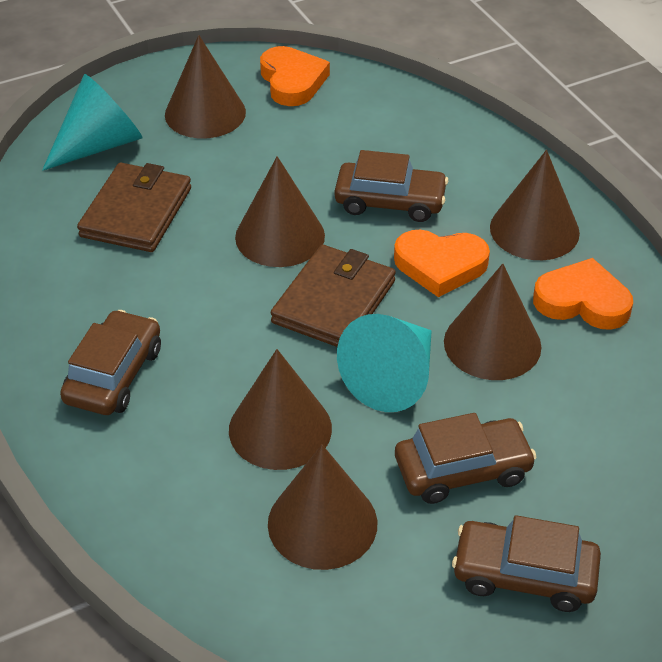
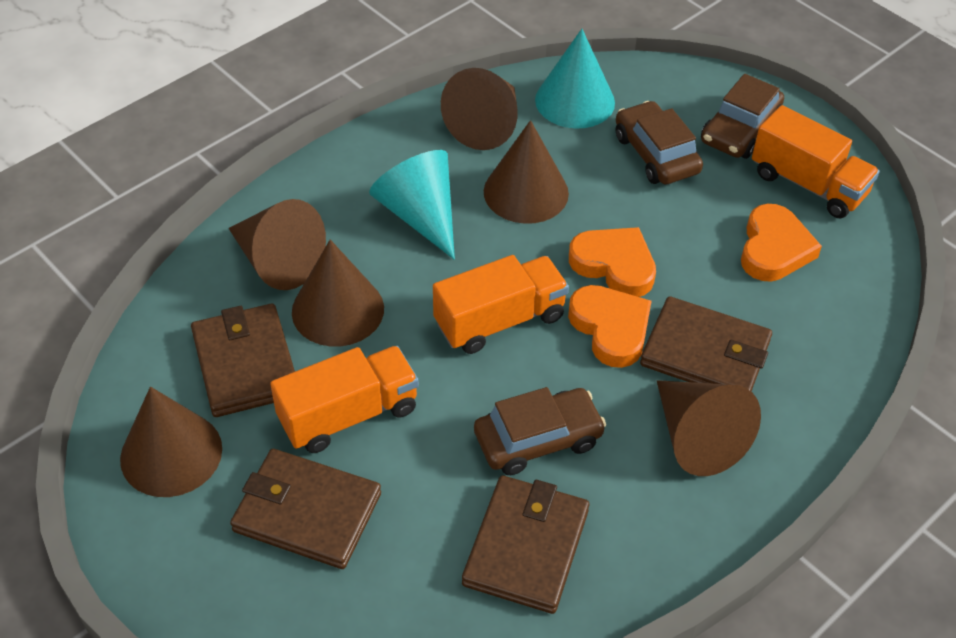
brown car: 4 -> 3
brown wallet: 2 -> 4
orange truck: 0 -> 3

